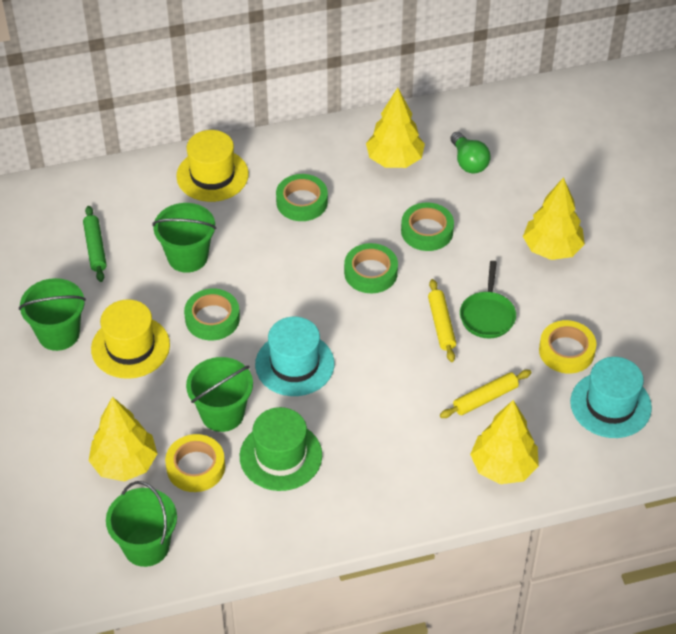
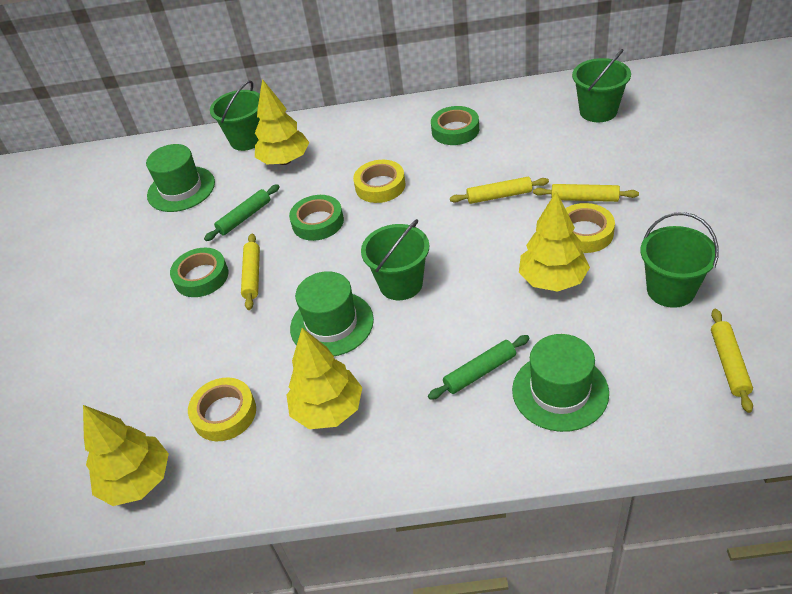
green hat: 1 -> 3
green light bulb: 1 -> 0
green pan: 1 -> 0
green rolling pin: 1 -> 2
green tape: 4 -> 3
turquoise hat: 2 -> 0
yellow hat: 2 -> 0
yellow rolling pin: 2 -> 4
yellow tape: 2 -> 3

